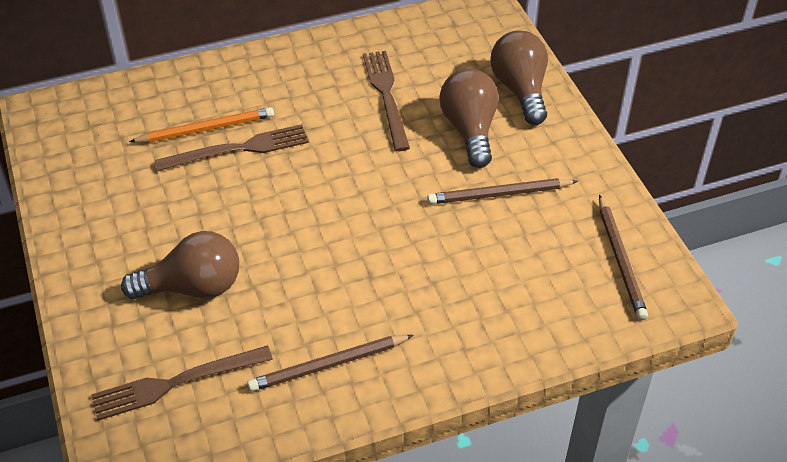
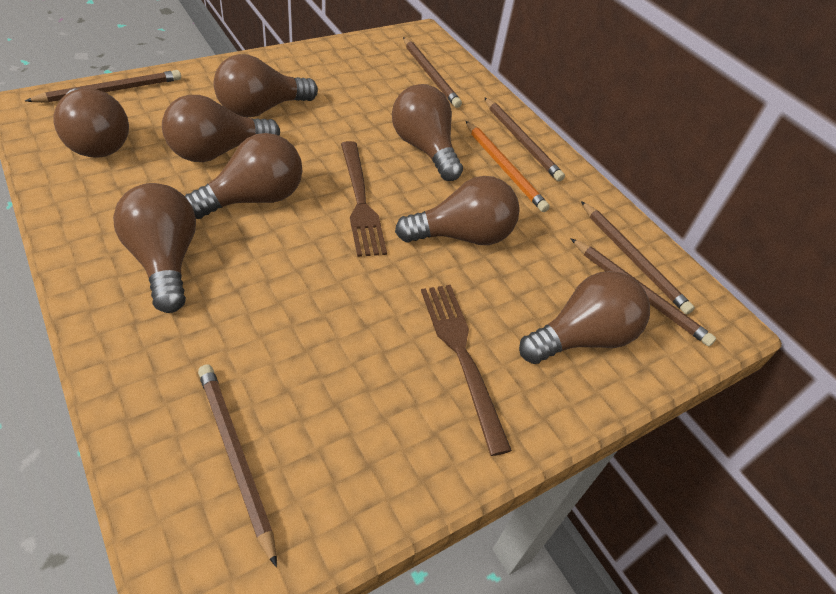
brown fork: 3 -> 2
brown light bulb: 3 -> 8
brown pencil: 3 -> 6

